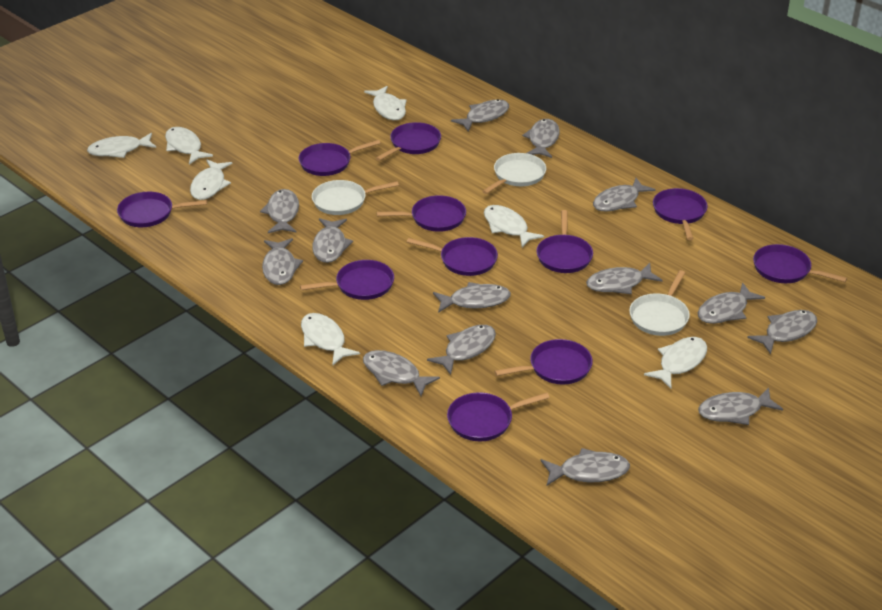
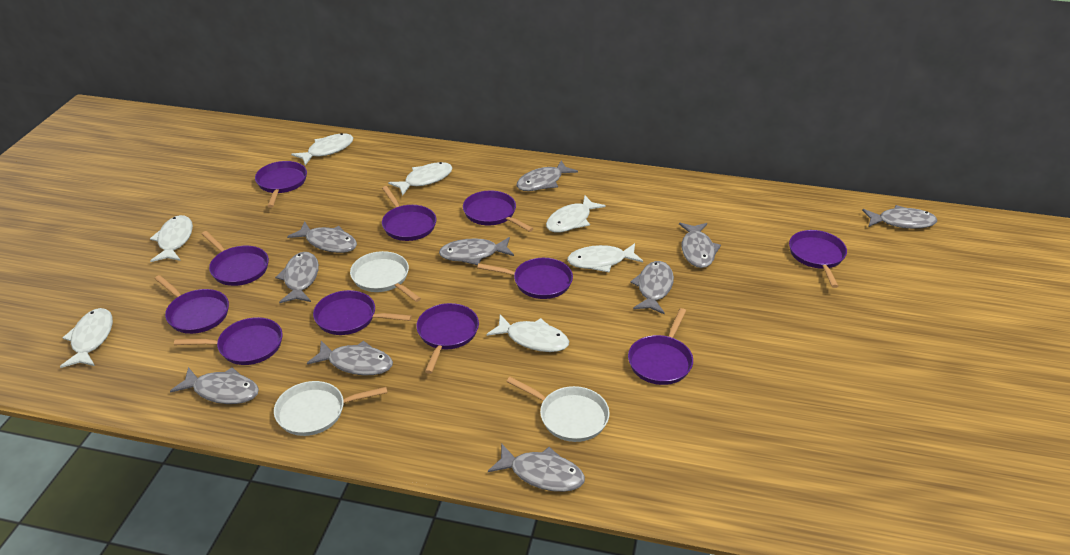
grey fish: 14 -> 10

